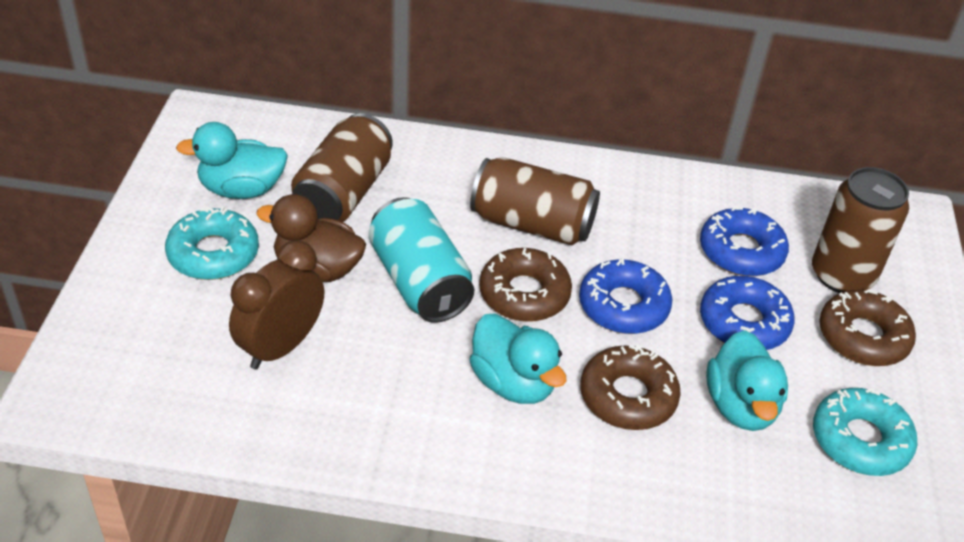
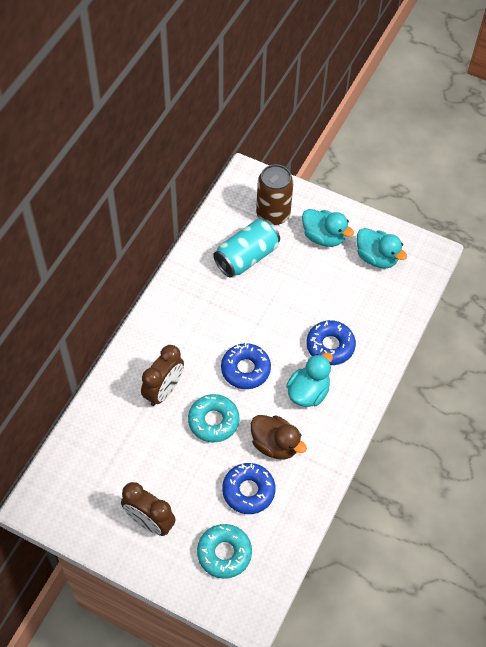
brown can: 3 -> 1
brown clock: 1 -> 2
brown donut: 3 -> 0

